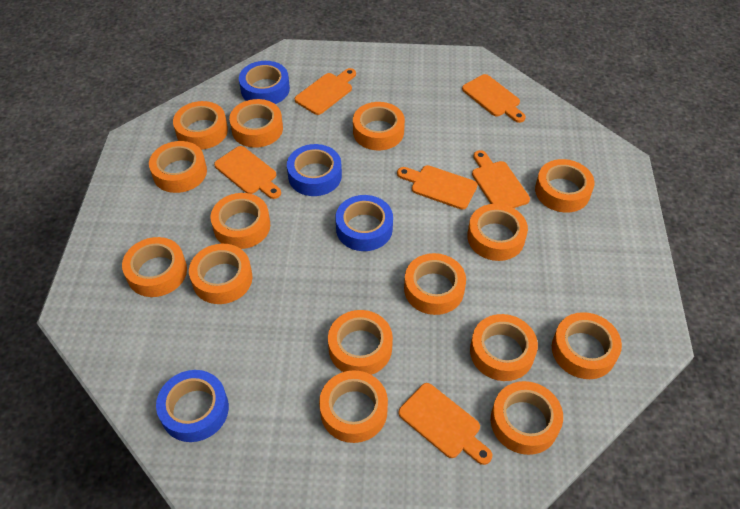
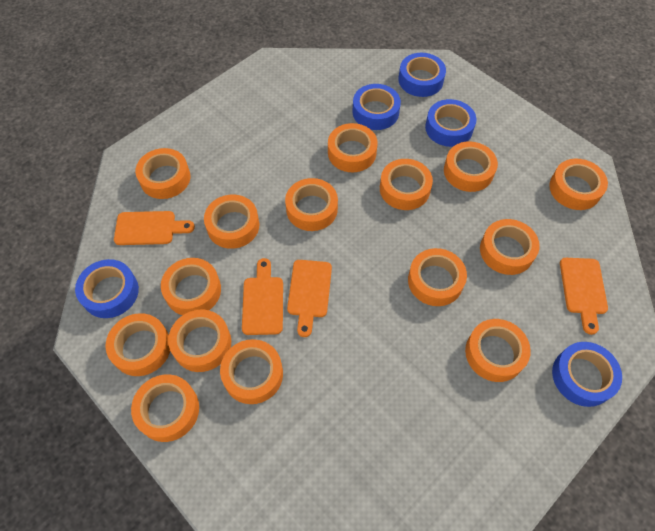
blue tape: 4 -> 5
orange cutting board: 6 -> 4

